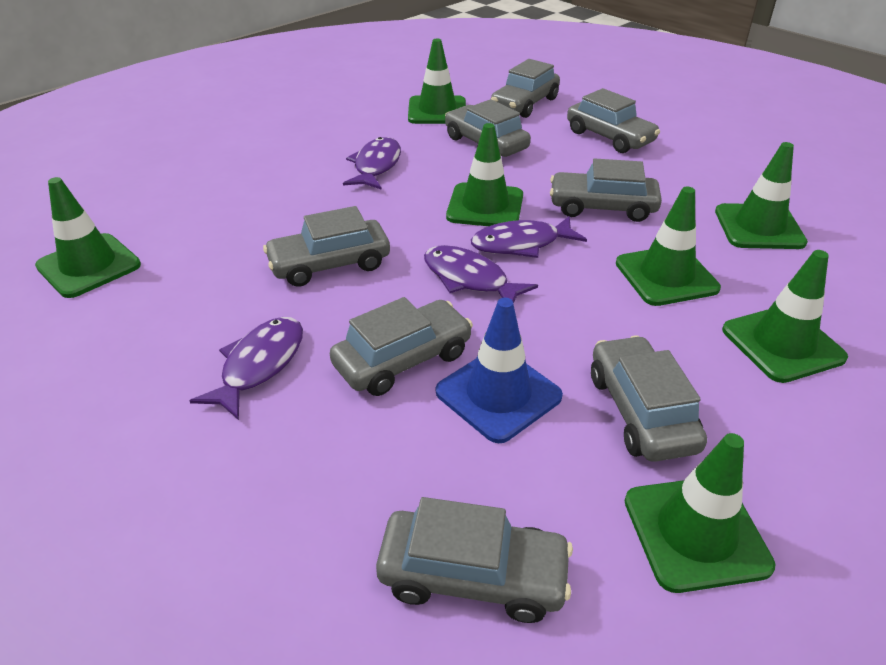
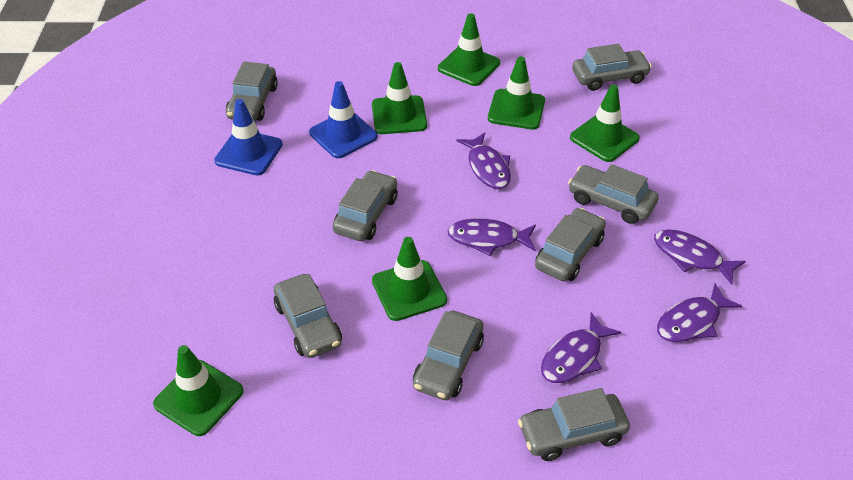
blue traffic cone: 1 -> 2
green traffic cone: 7 -> 6
purple fish: 4 -> 5

